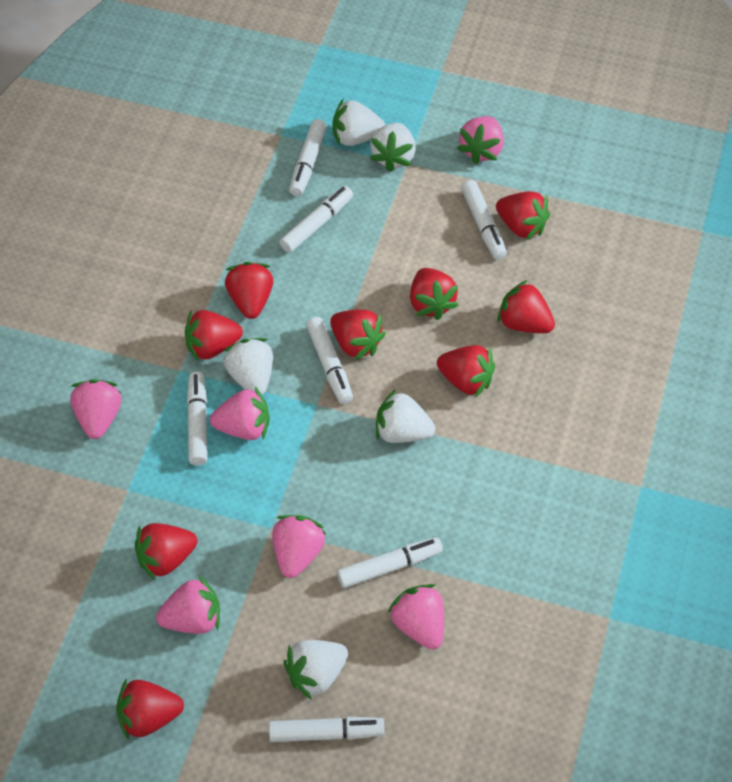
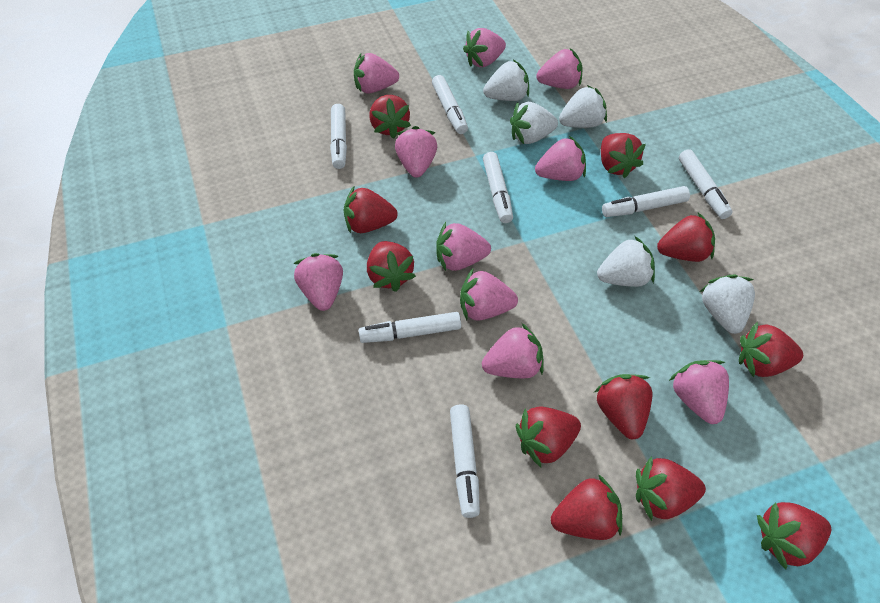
pink strawberry: 6 -> 10
red strawberry: 9 -> 11

